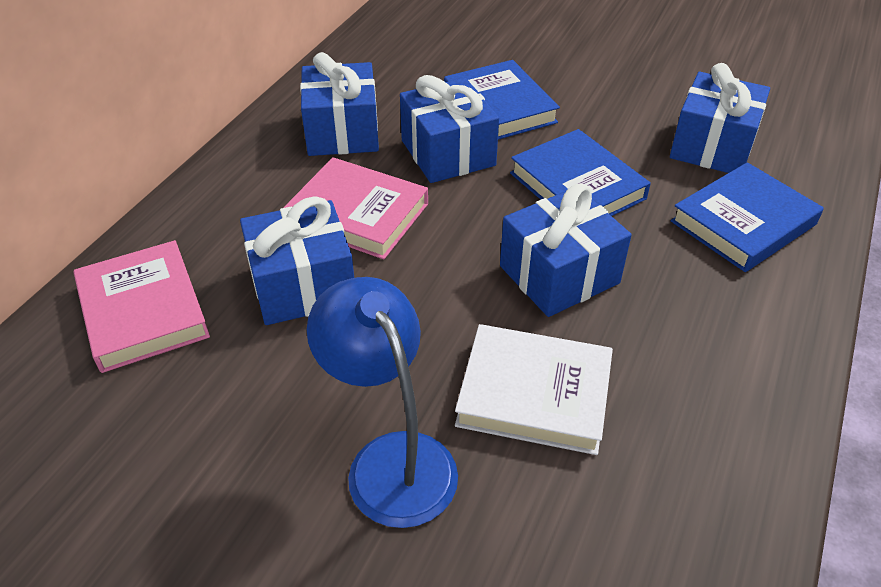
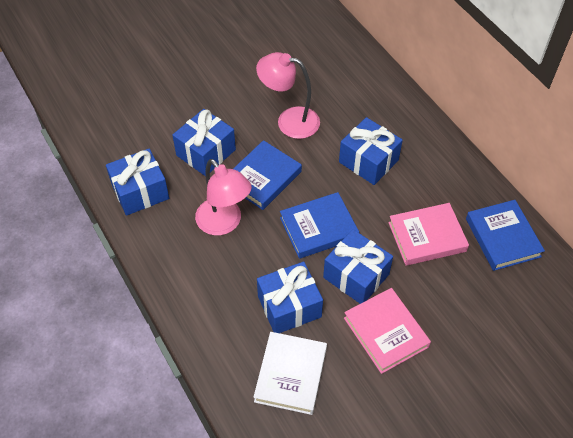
blue lamp: 1 -> 0
pink lamp: 0 -> 2

